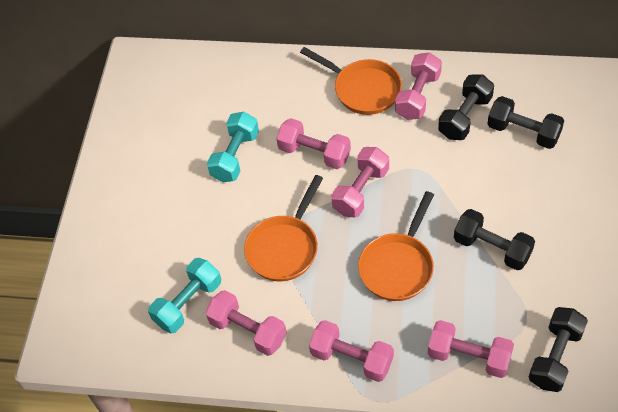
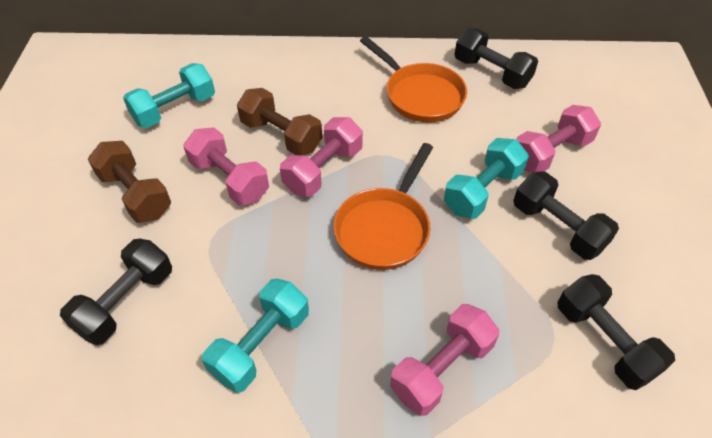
brown dumbbell: 0 -> 2
orange pan: 3 -> 2
pink dumbbell: 6 -> 4
turquoise dumbbell: 2 -> 3

